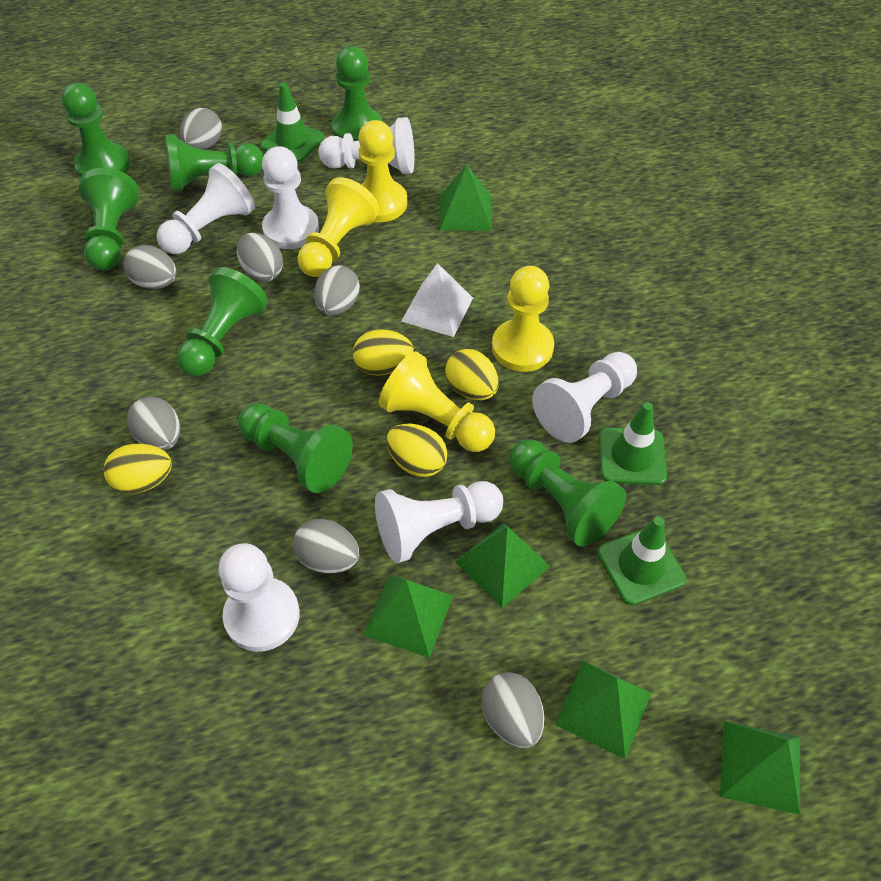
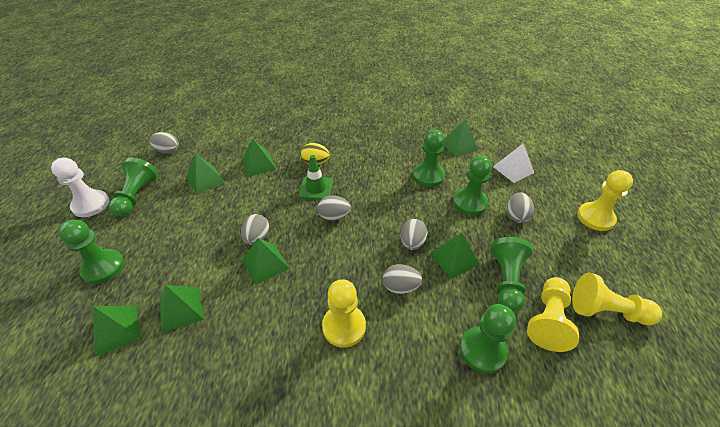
green pawn: 7 -> 6
green pyramid: 5 -> 7
green traffic cone: 3 -> 1
grey egg: 7 -> 6
white pawn: 6 -> 1
yellow egg: 4 -> 1

